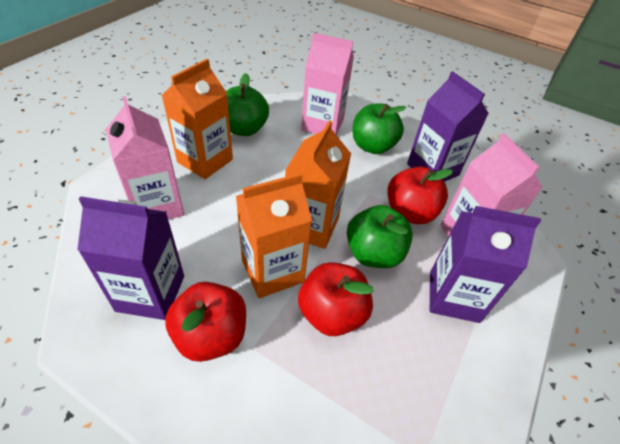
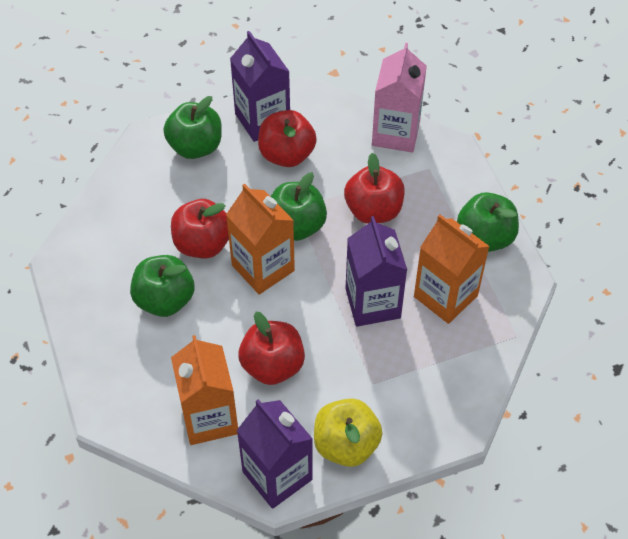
green apple: 3 -> 4
pink carton: 3 -> 1
red apple: 3 -> 4
yellow apple: 0 -> 1

